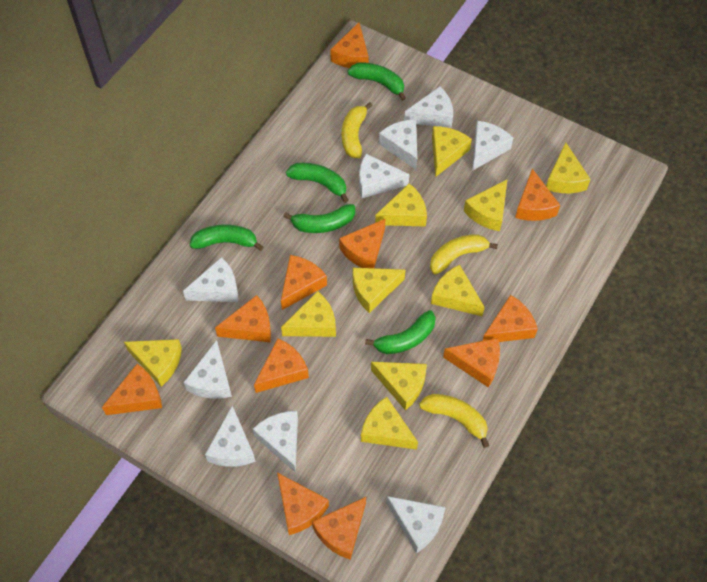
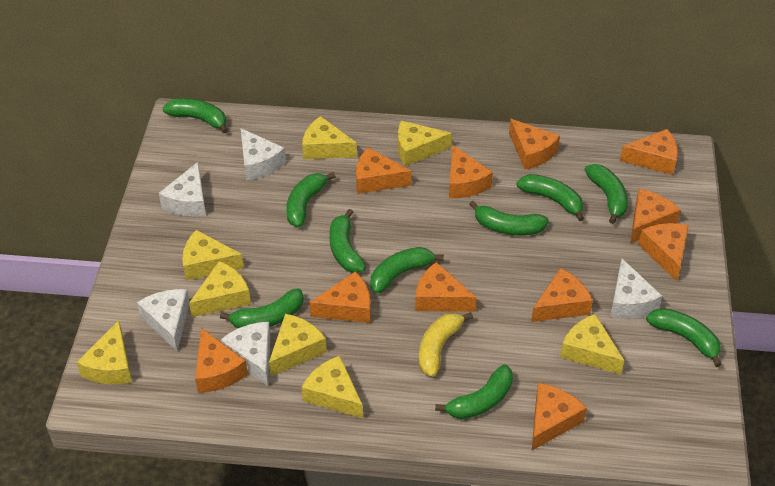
green banana: 5 -> 10
white cheese: 9 -> 5
yellow banana: 3 -> 1
yellow cheese: 10 -> 8

